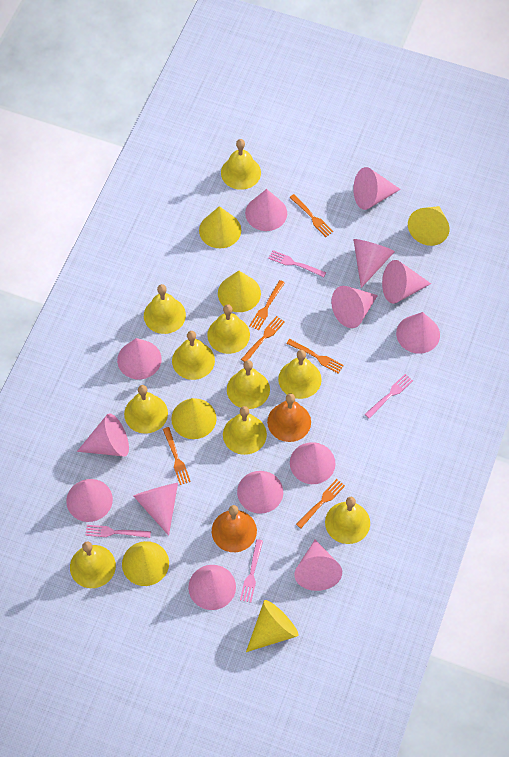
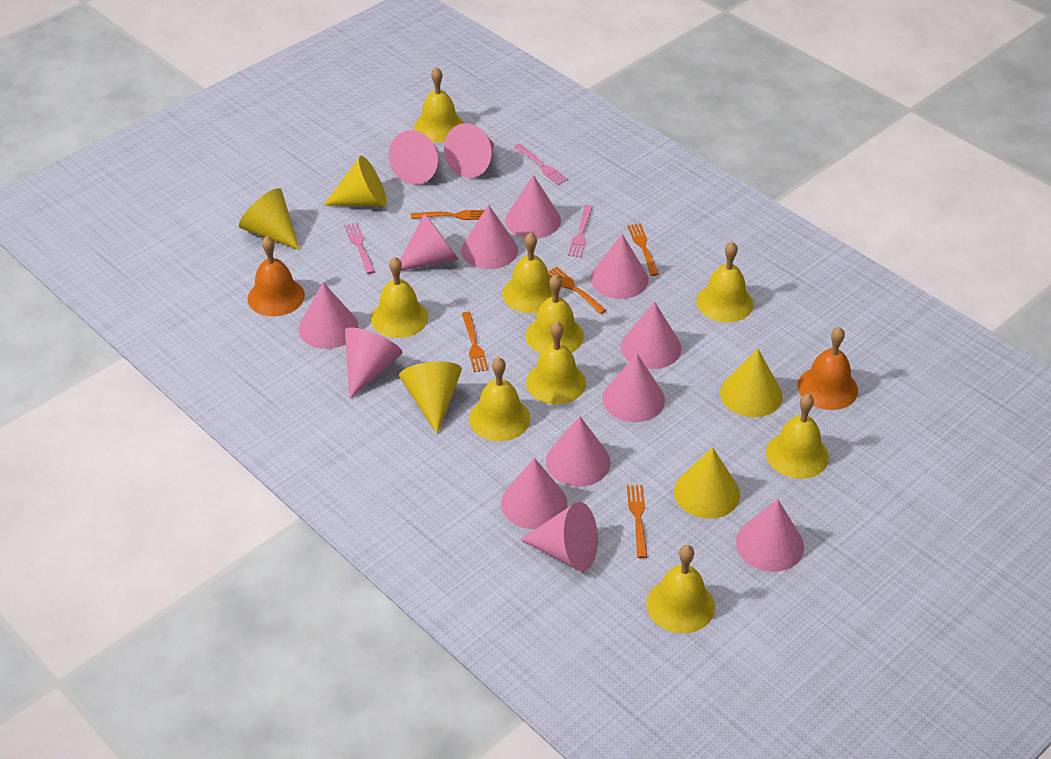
orange fork: 6 -> 5
pink fork: 4 -> 3
yellow bell: 10 -> 9
yellow cone: 6 -> 5

